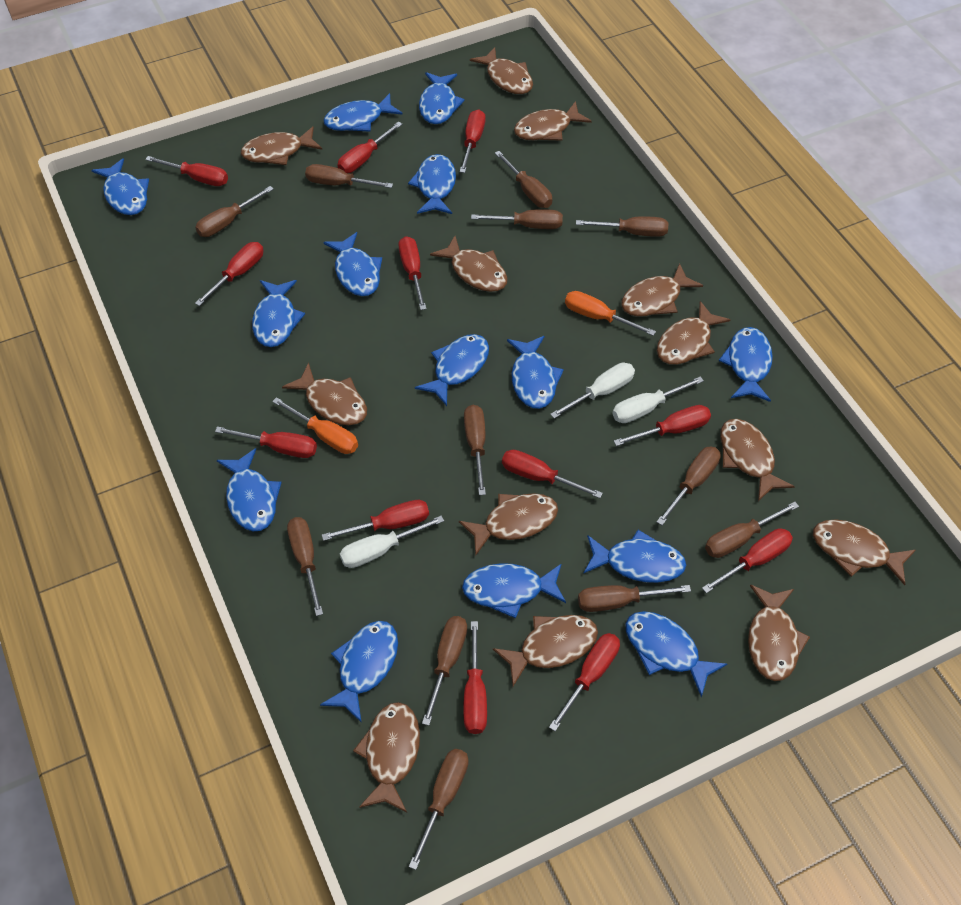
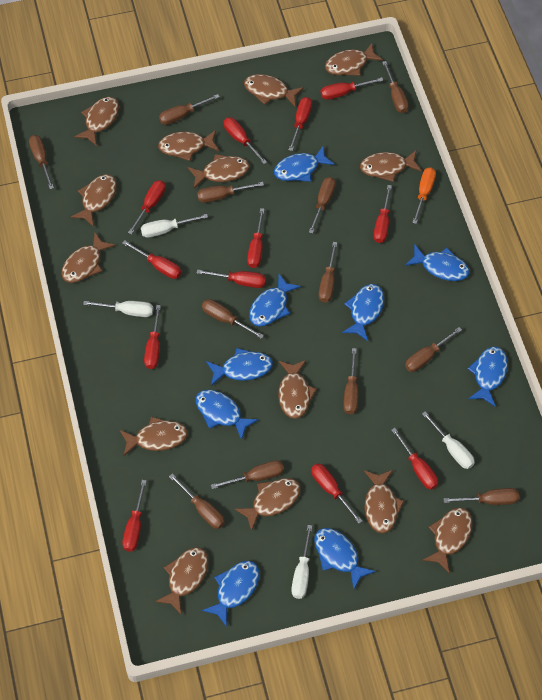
blue fish: 14 -> 9
brown fish: 13 -> 14
orange screwdriver: 2 -> 1
white screwdriver: 3 -> 4

